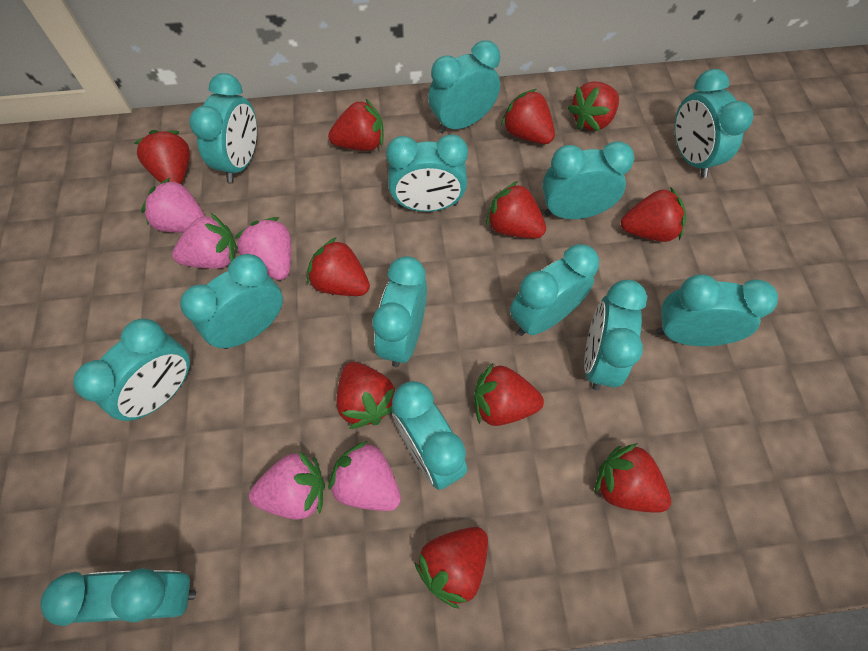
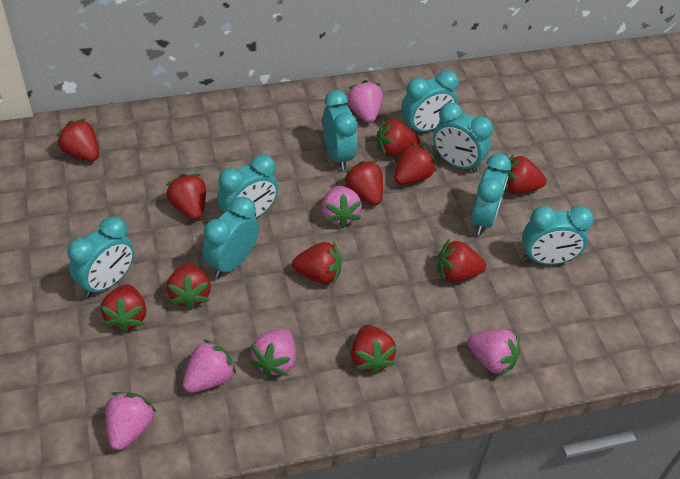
pink strawberry: 5 -> 6
turquoise clock: 13 -> 8

